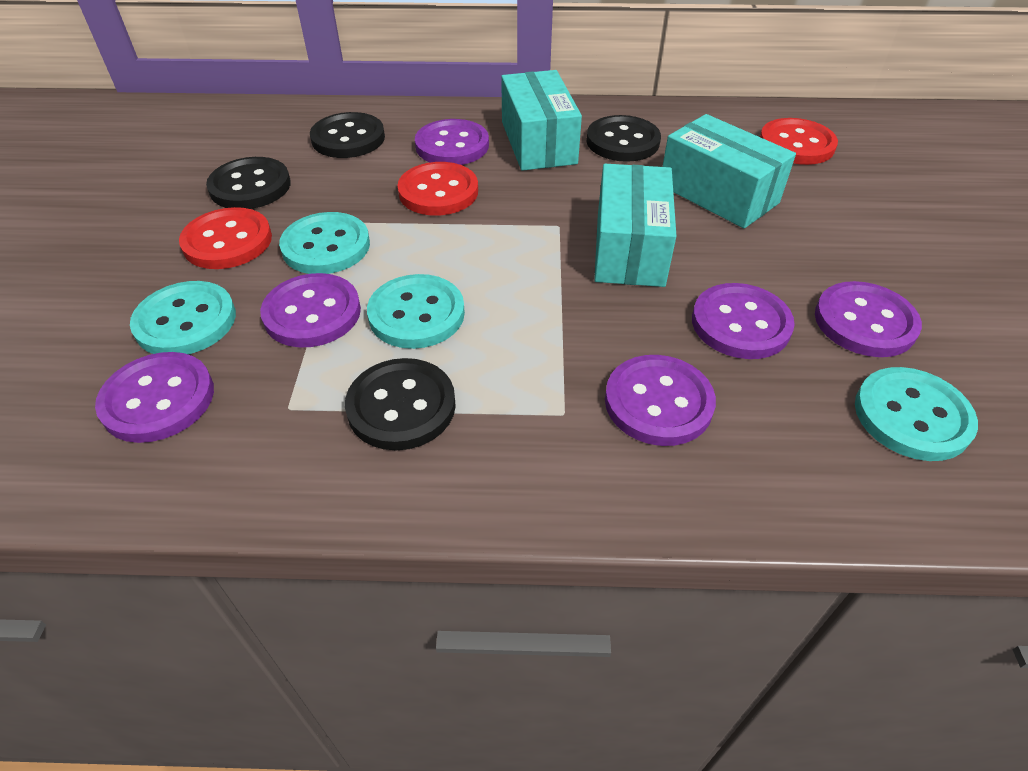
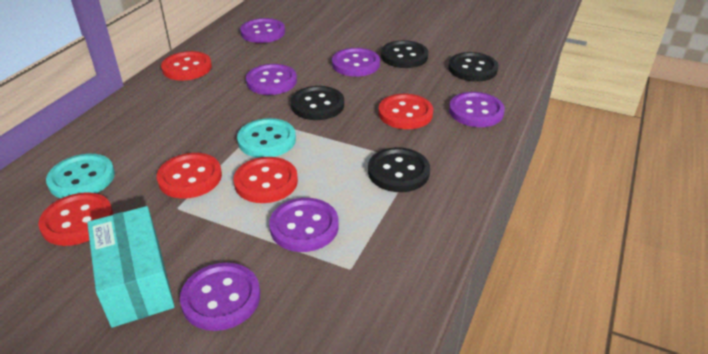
red button: 3 -> 5
turquoise box: 3 -> 1
turquoise button: 4 -> 2

